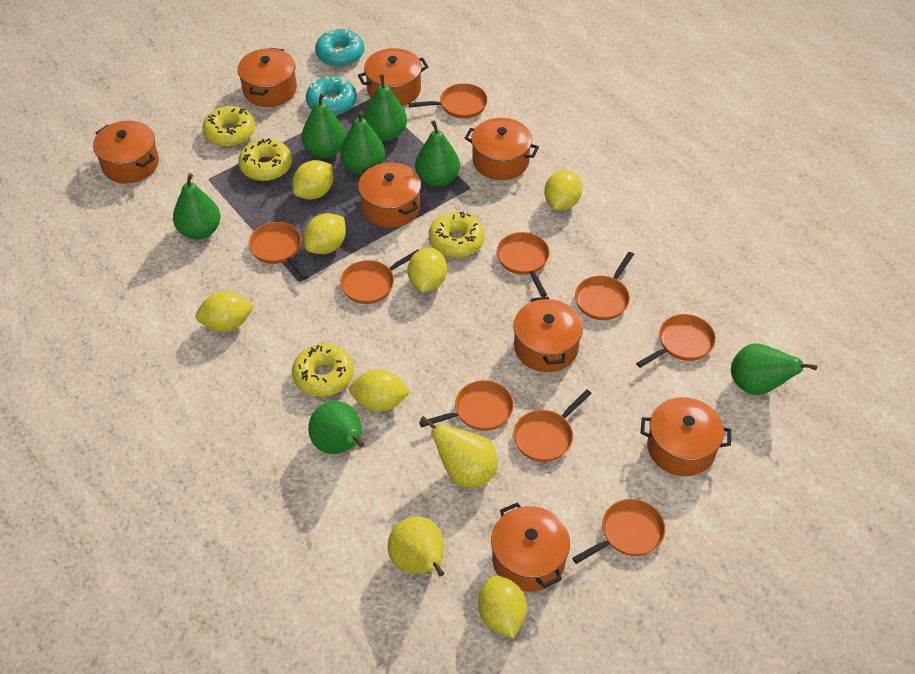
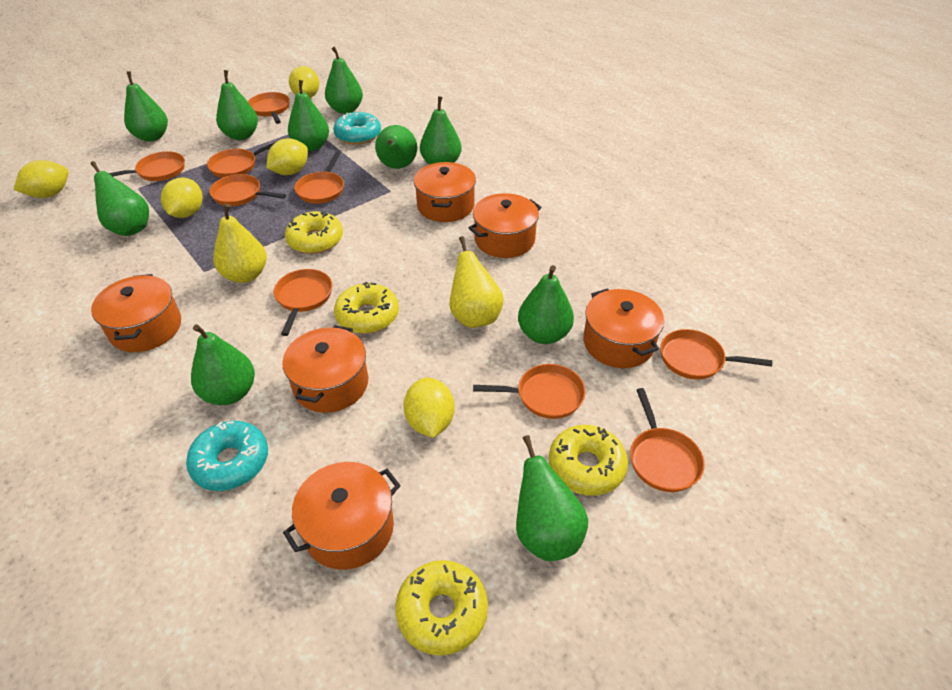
green pear: 7 -> 10
orange pot: 8 -> 6
yellow lemon: 7 -> 5

